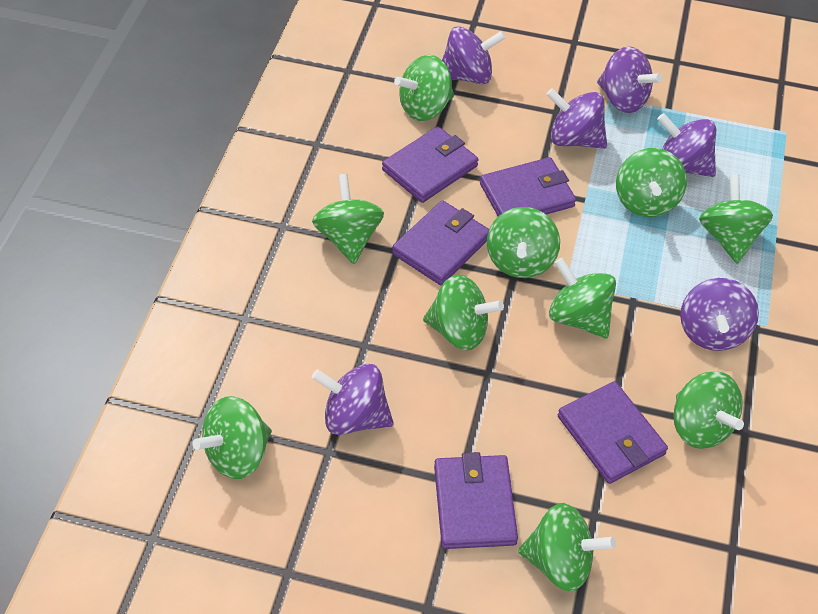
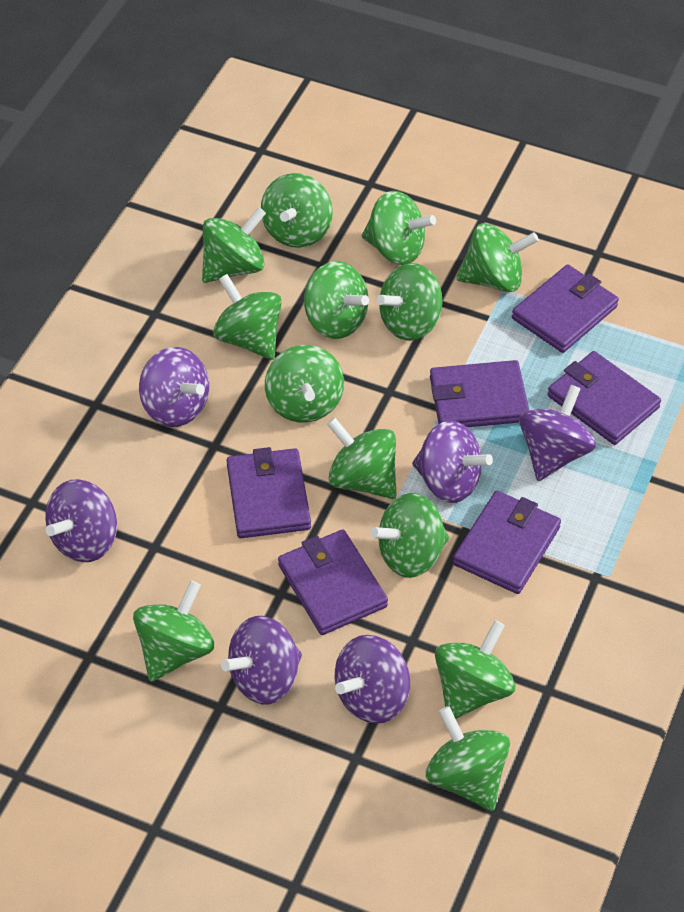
green spinning top: 10 -> 13
purple wallet: 5 -> 6

